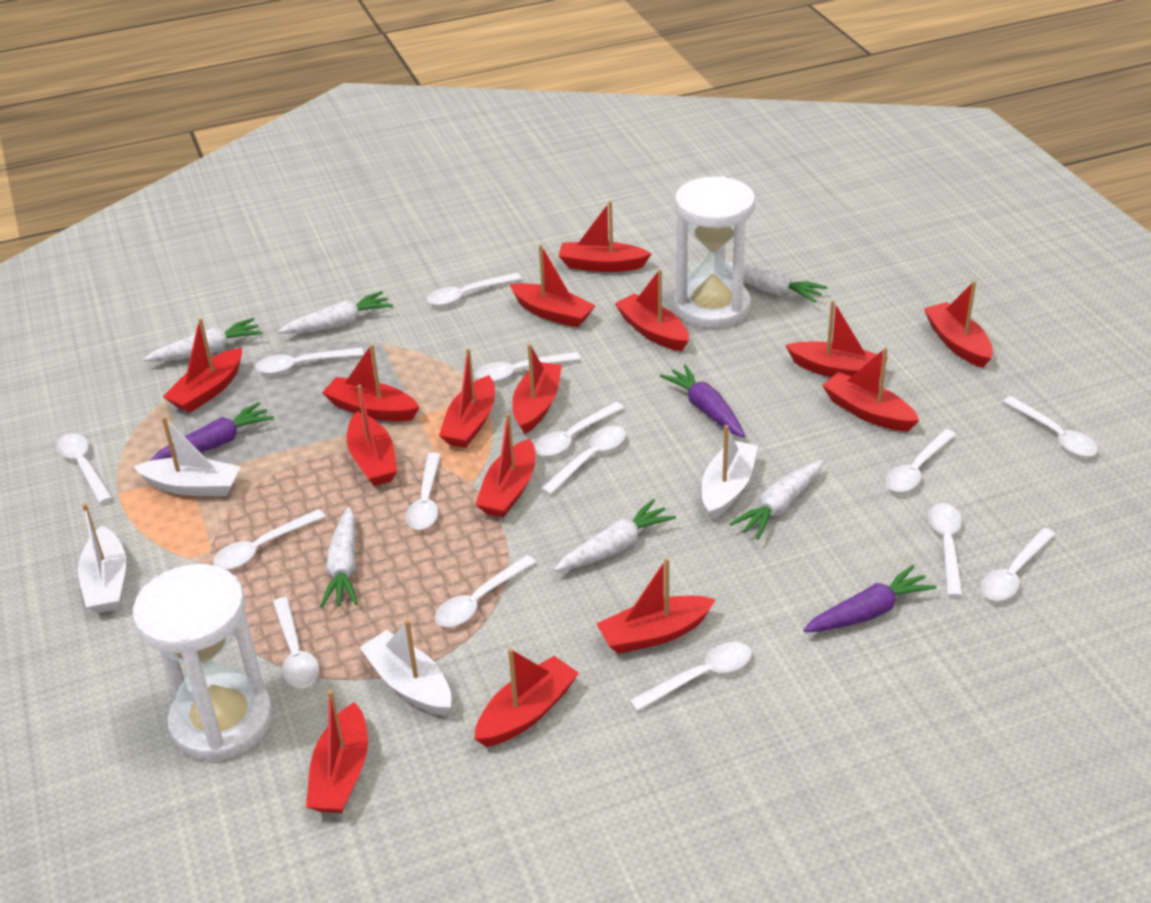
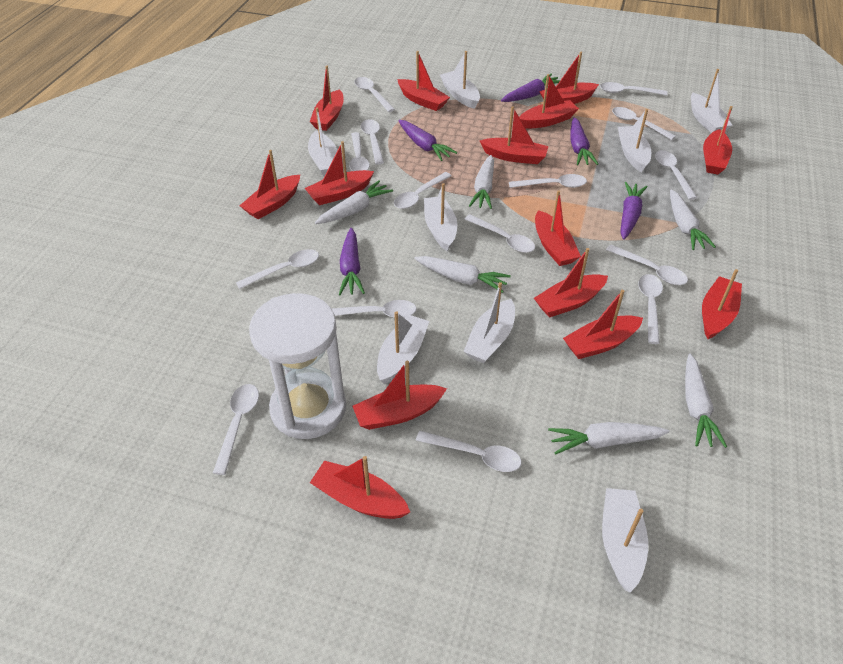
purple carrot: 3 -> 5
red boat: 15 -> 14
white boat: 4 -> 8
white hourglass: 2 -> 1

